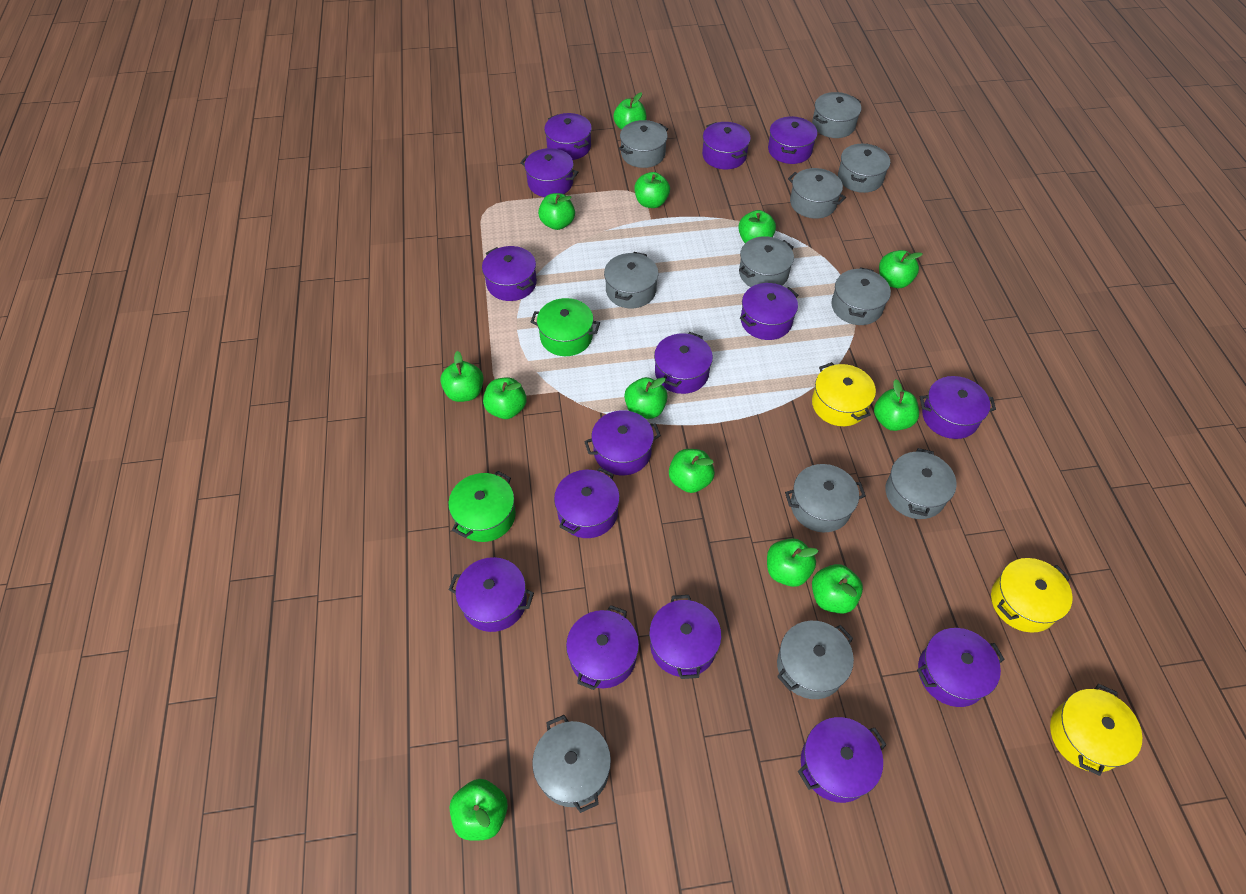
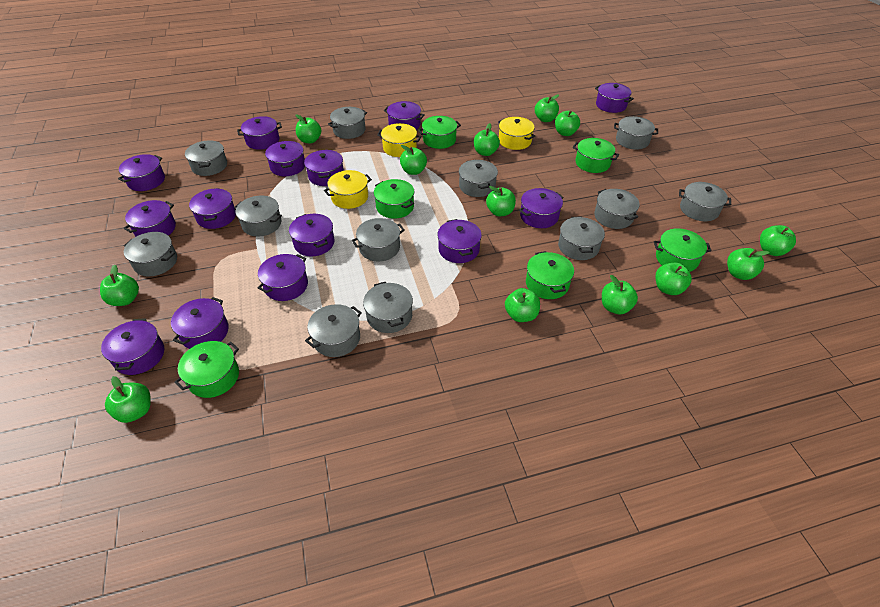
green pot: 2 -> 6
grey pot: 11 -> 12
purple pot: 15 -> 14

